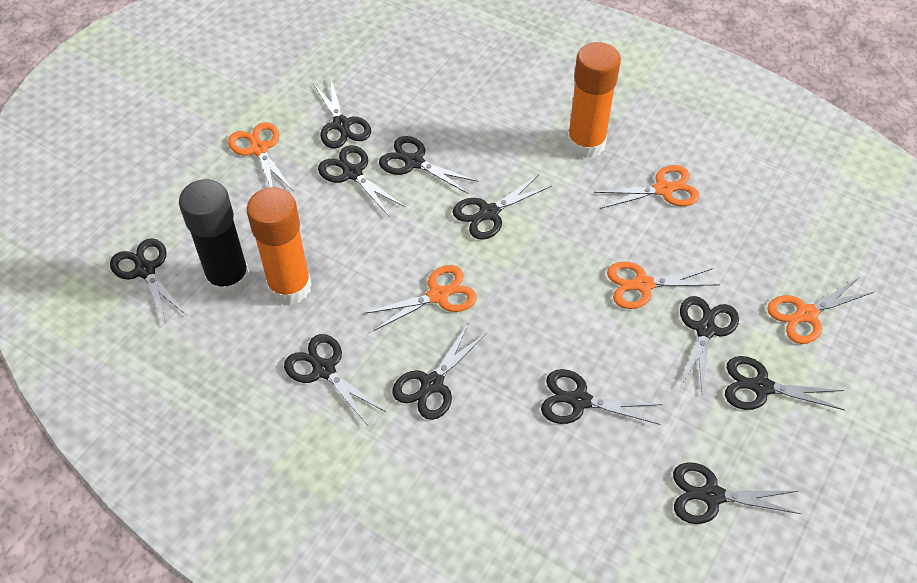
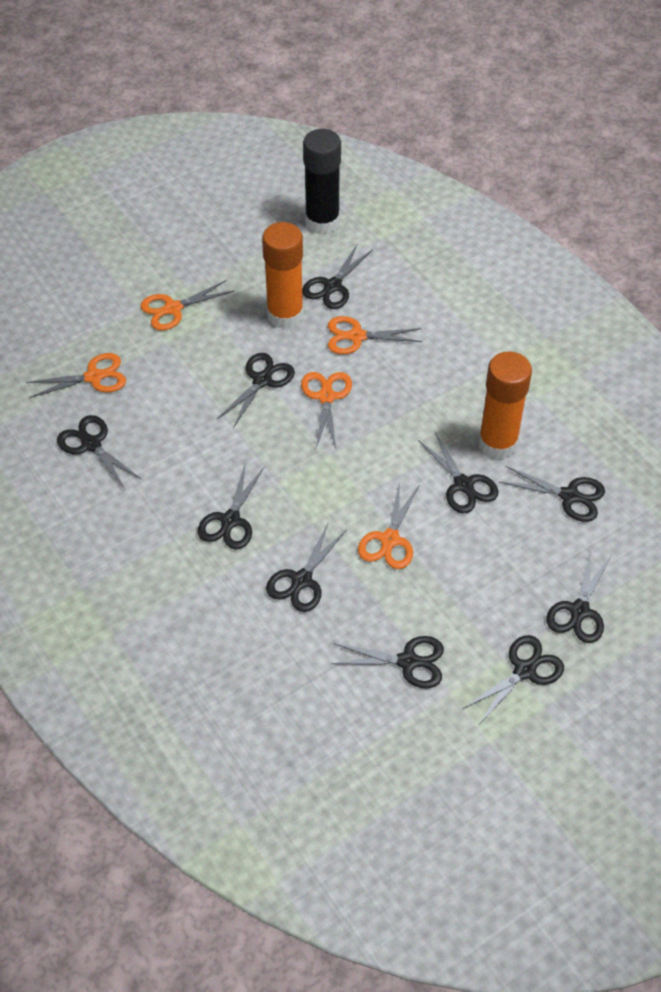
black scissors: 11 -> 10

